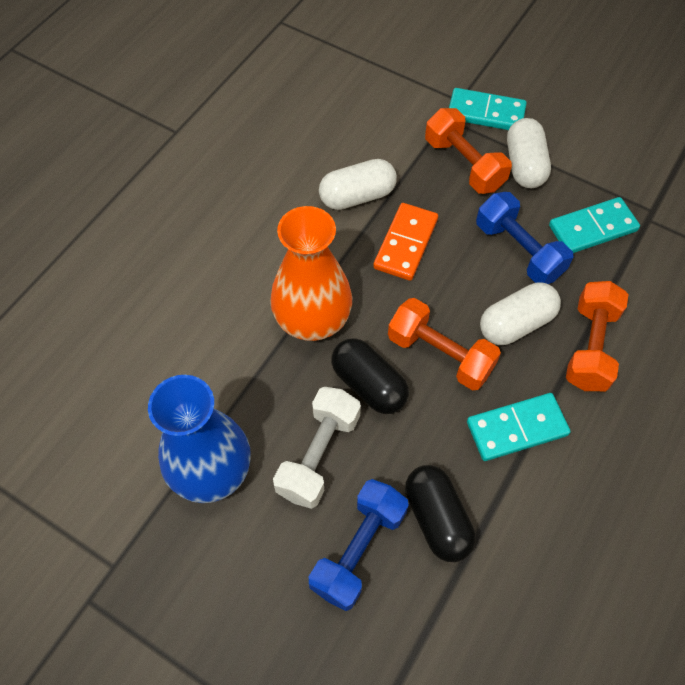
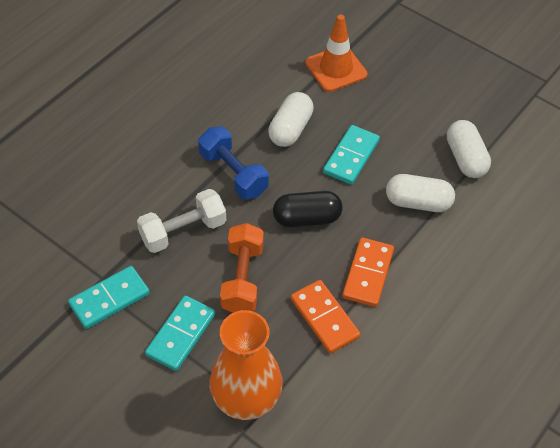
black capsule: 2 -> 1
blue dumbbell: 2 -> 1
blue vase: 1 -> 0
orange domino: 1 -> 2
orange dumbbell: 3 -> 1
orange traffic cone: 0 -> 1

